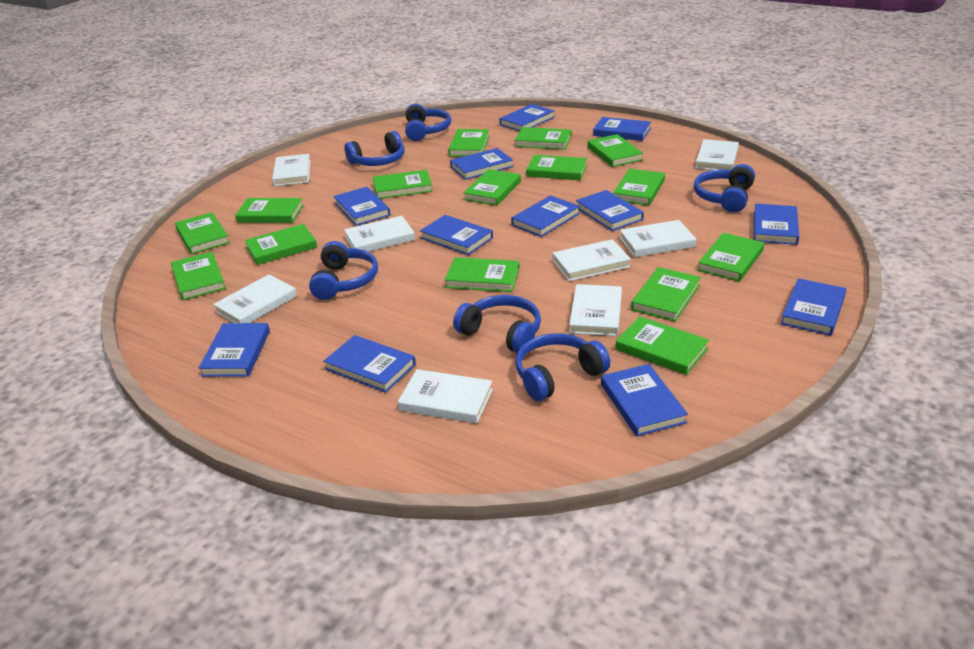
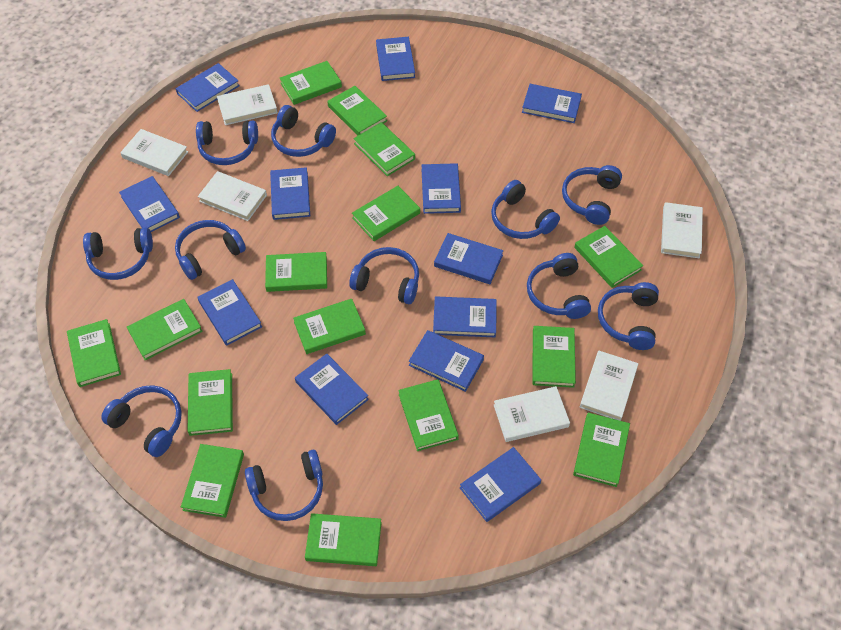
blue headphones: 6 -> 11
white book: 8 -> 6

